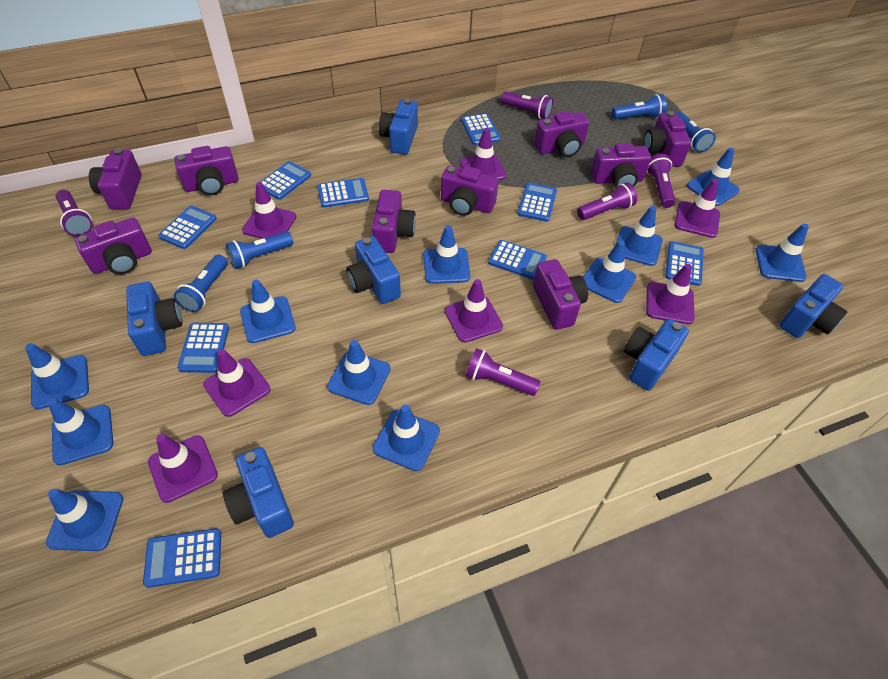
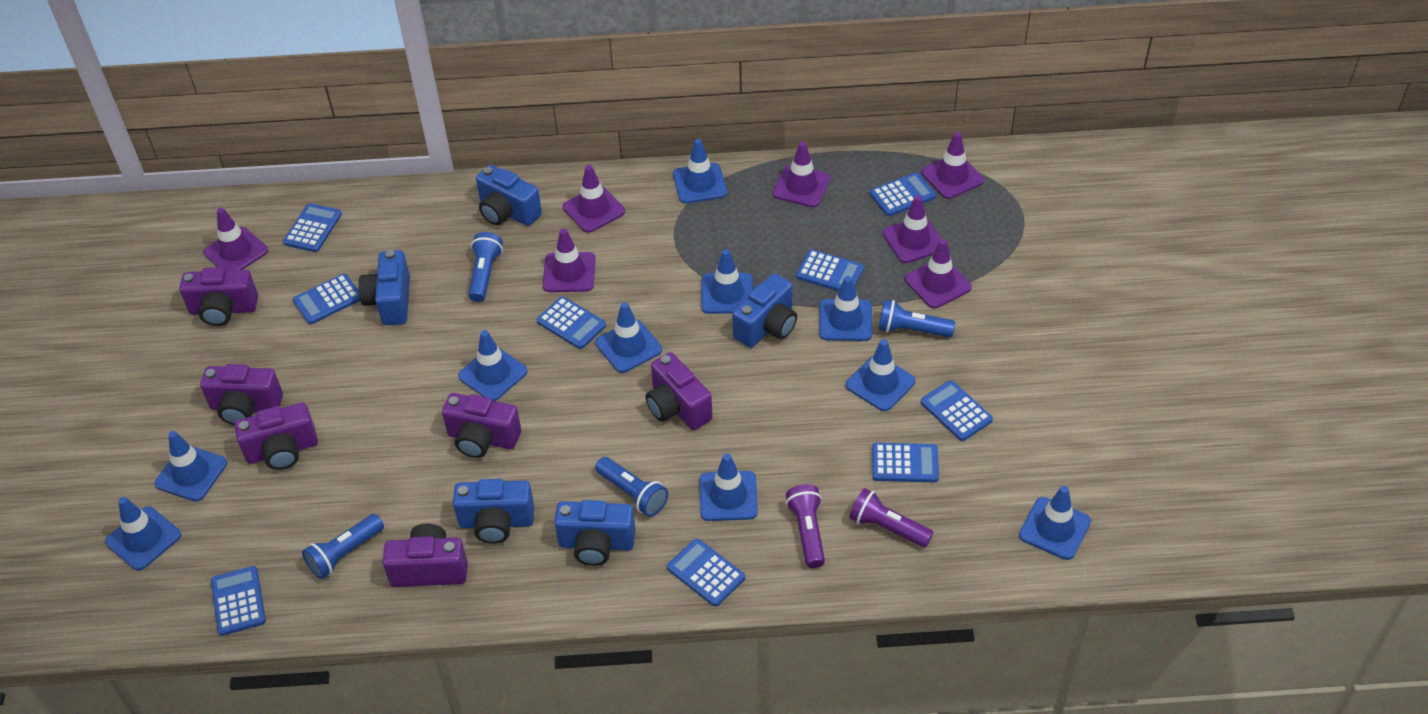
blue camera: 6 -> 5
blue traffic cone: 11 -> 10
purple camera: 9 -> 6
purple flashlight: 5 -> 2

